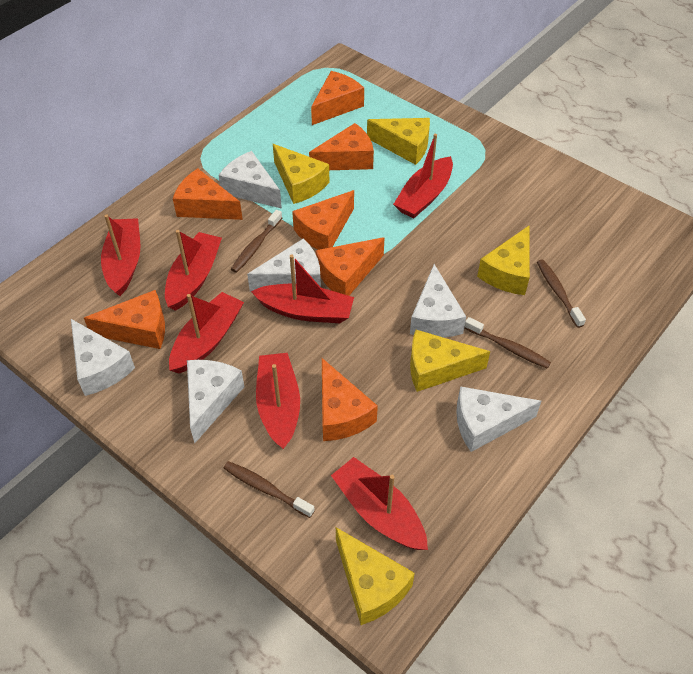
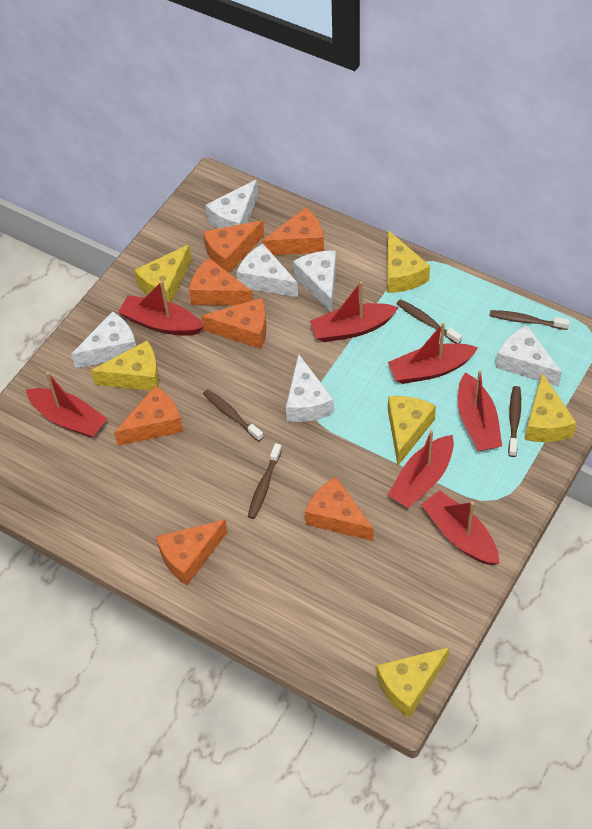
brown toothbrush: 4 -> 5
yellow cheese: 5 -> 6

